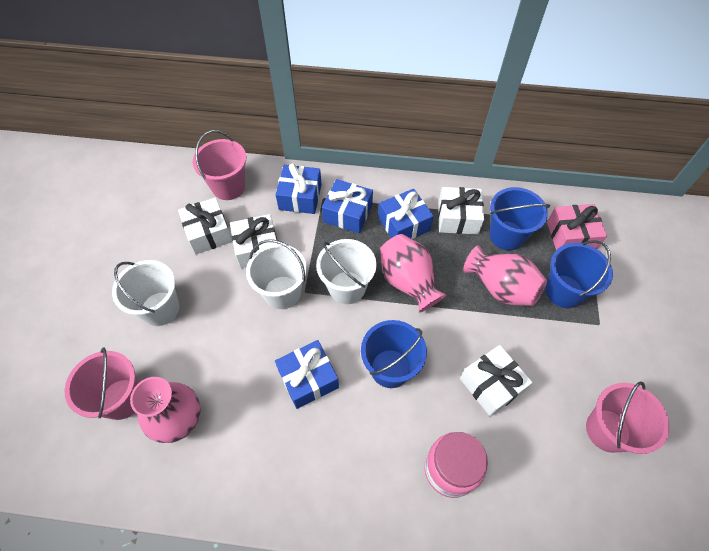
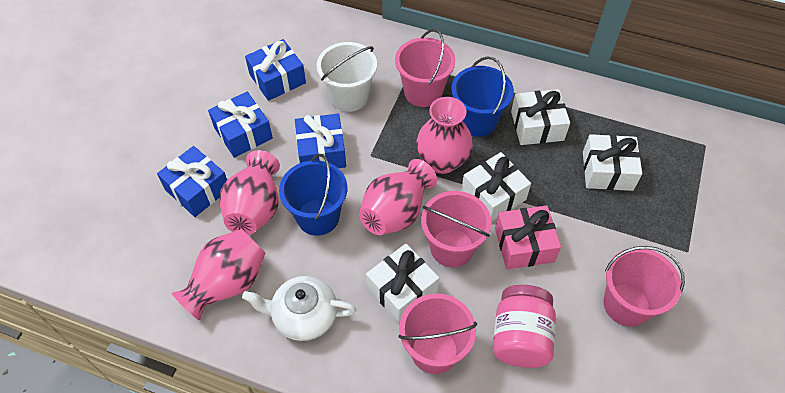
blue bucket: 3 -> 2
pink bucket: 3 -> 4
pink vase: 3 -> 4
white bucket: 3 -> 1
white teapot: 0 -> 1

